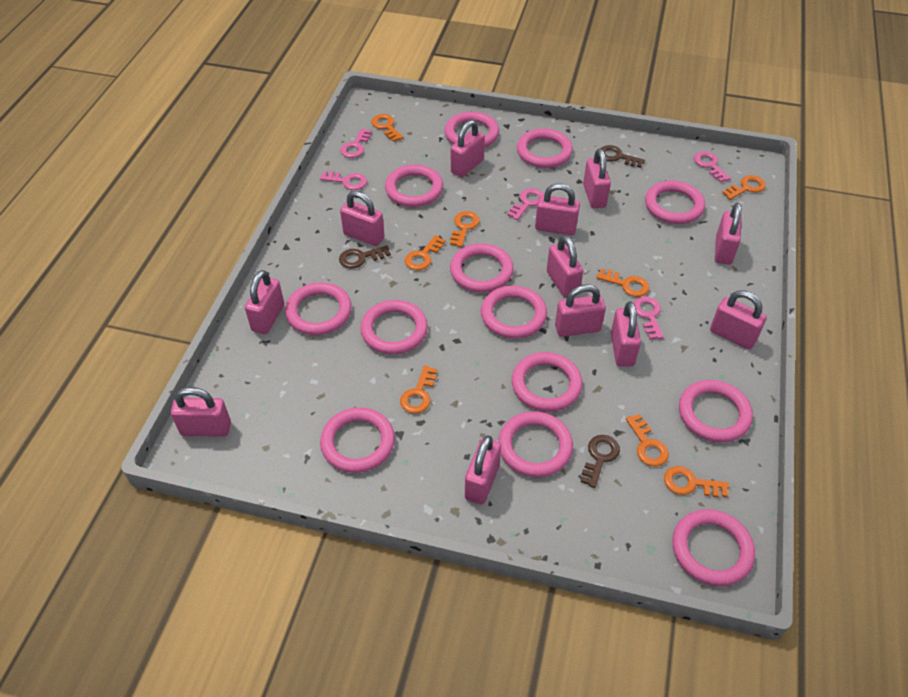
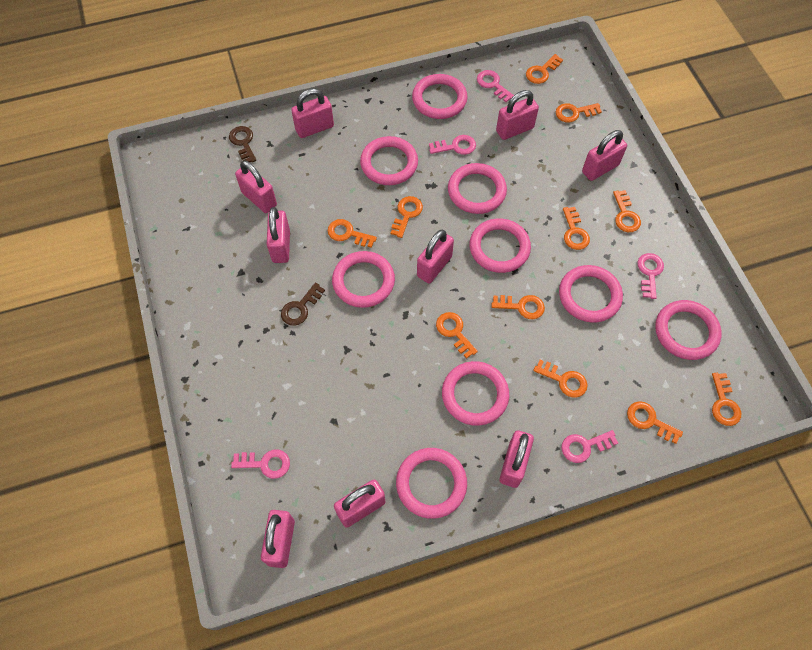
brown key: 3 -> 2
orange key: 8 -> 11
pink padlock: 12 -> 9
pink ring: 13 -> 9

